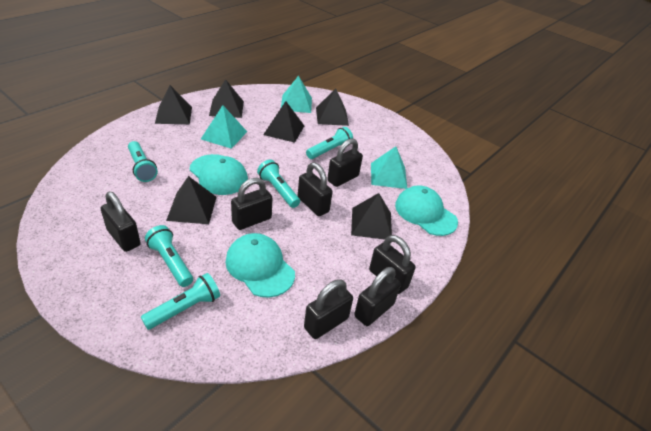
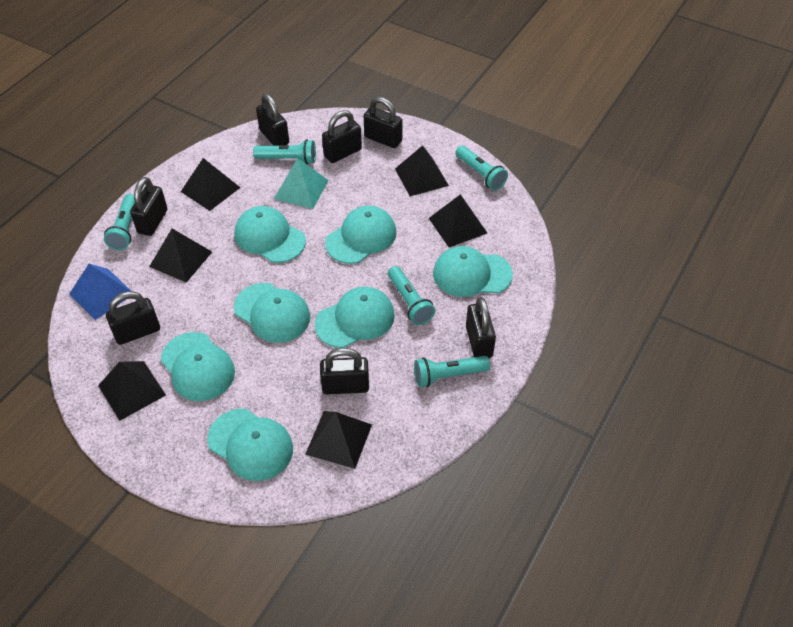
blue pyramid: 0 -> 1
turquoise cap: 3 -> 7
turquoise pyramid: 3 -> 1

